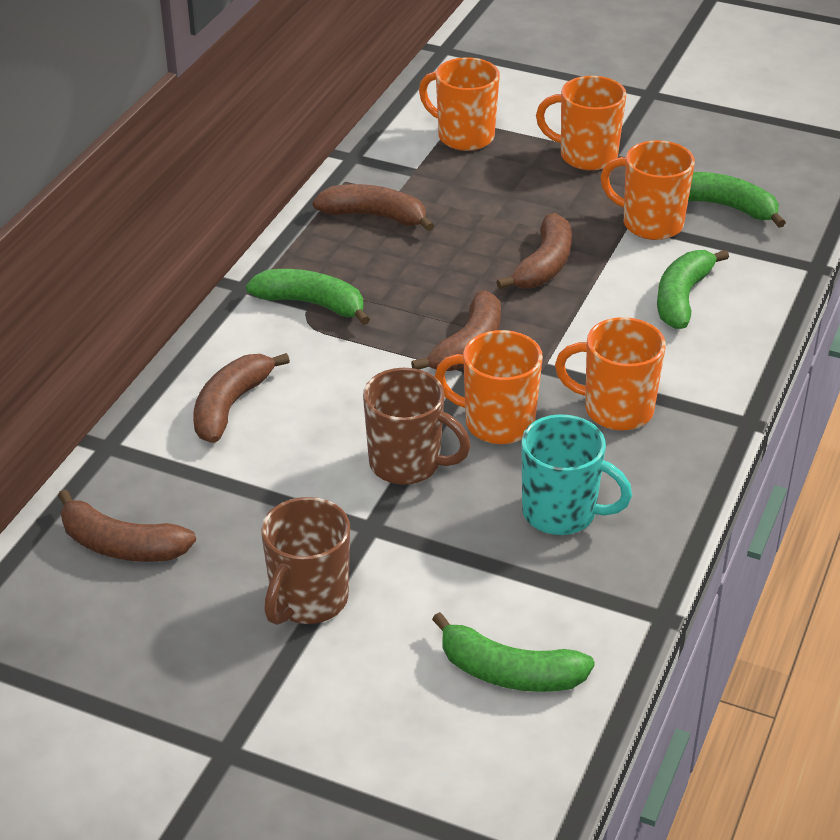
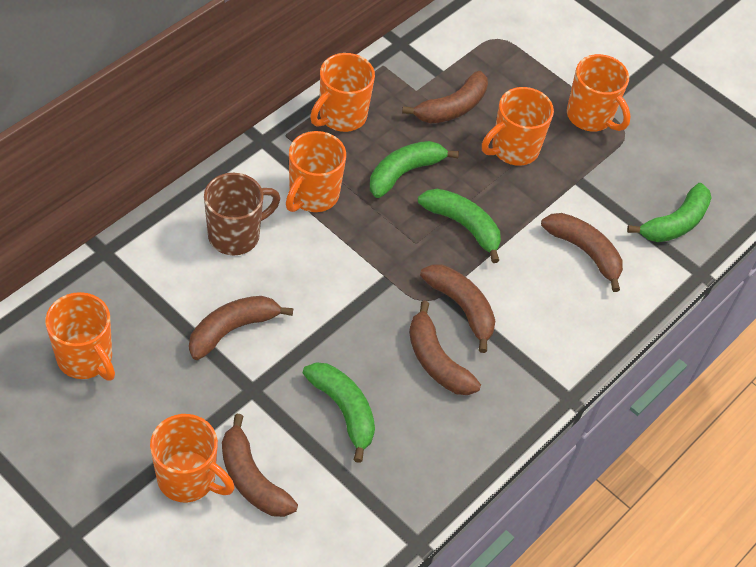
brown banana: 5 -> 6
brown mug: 2 -> 1
orange mug: 5 -> 6
turquoise mug: 1 -> 0

